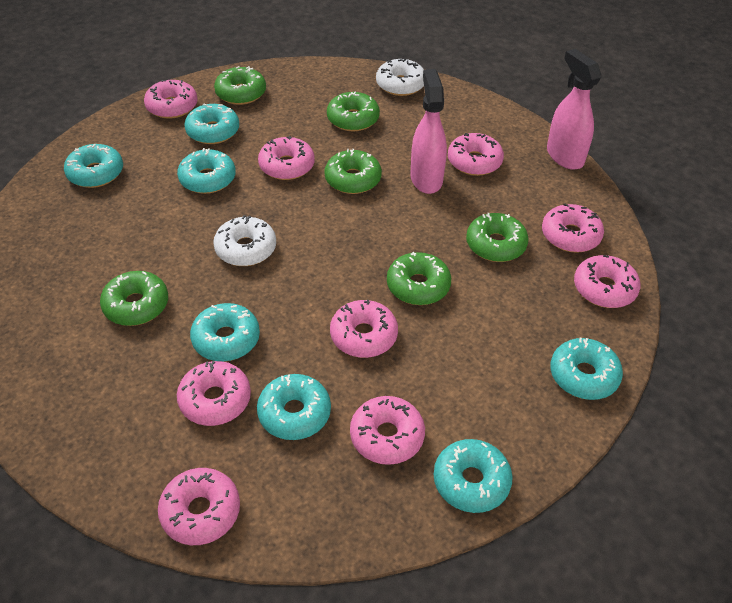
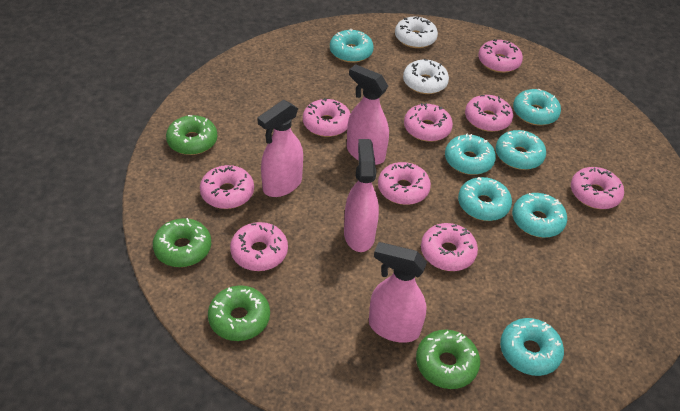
green donut: 6 -> 4
pink spray bottle: 2 -> 4

